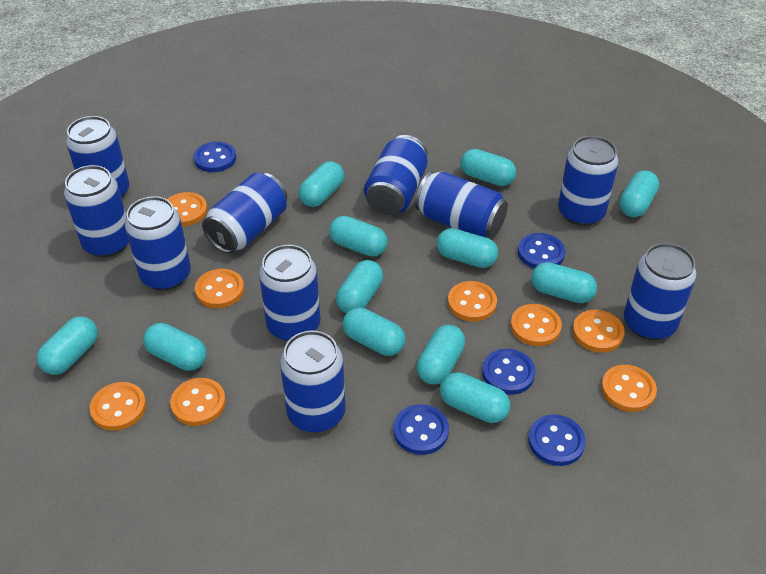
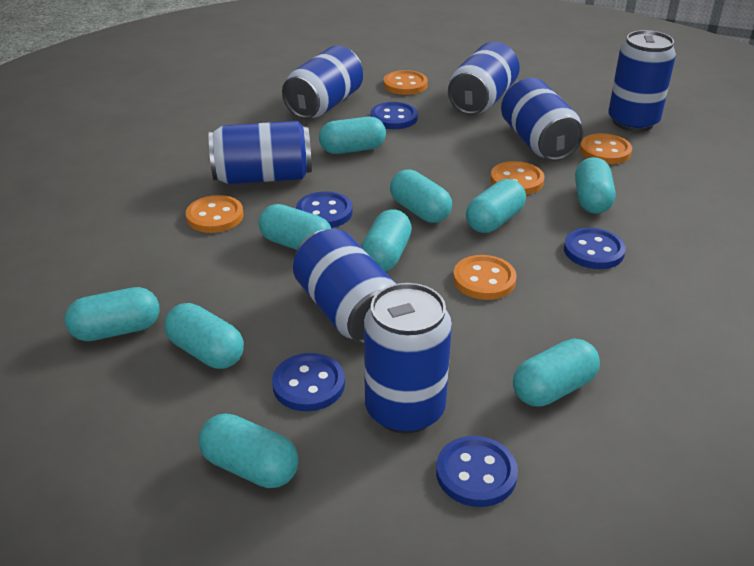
blue can: 10 -> 7
orange button: 8 -> 5
turquoise capsule: 12 -> 10

